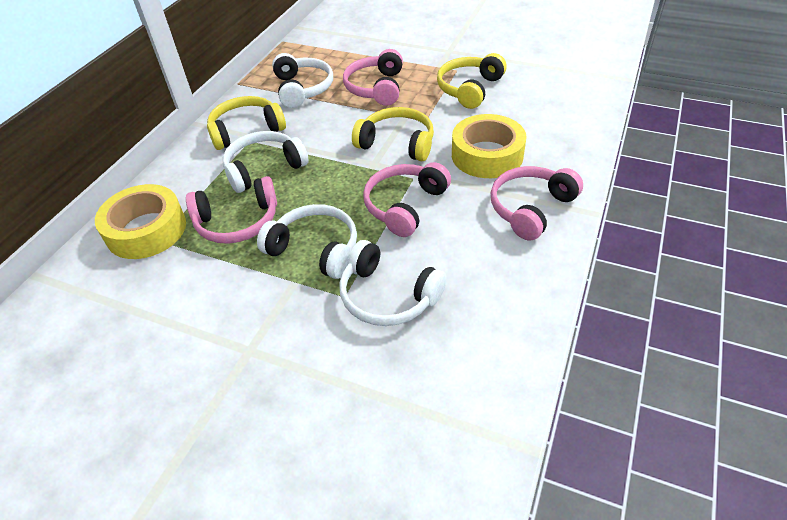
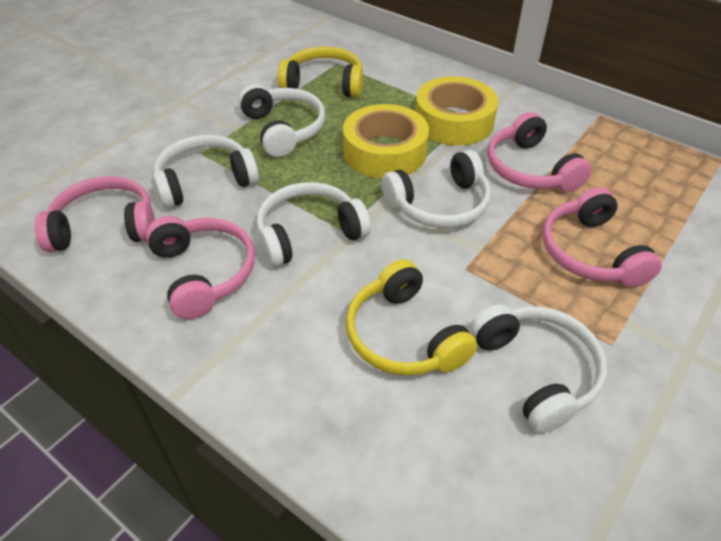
white headphones: 4 -> 5
yellow headphones: 3 -> 2

